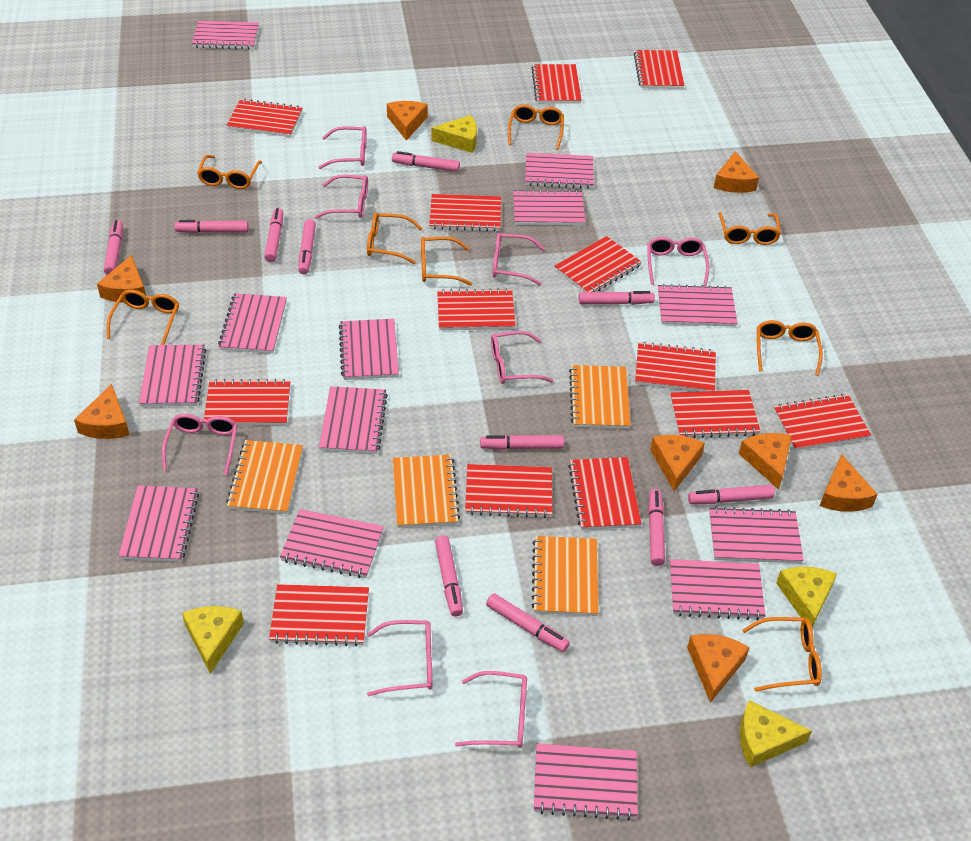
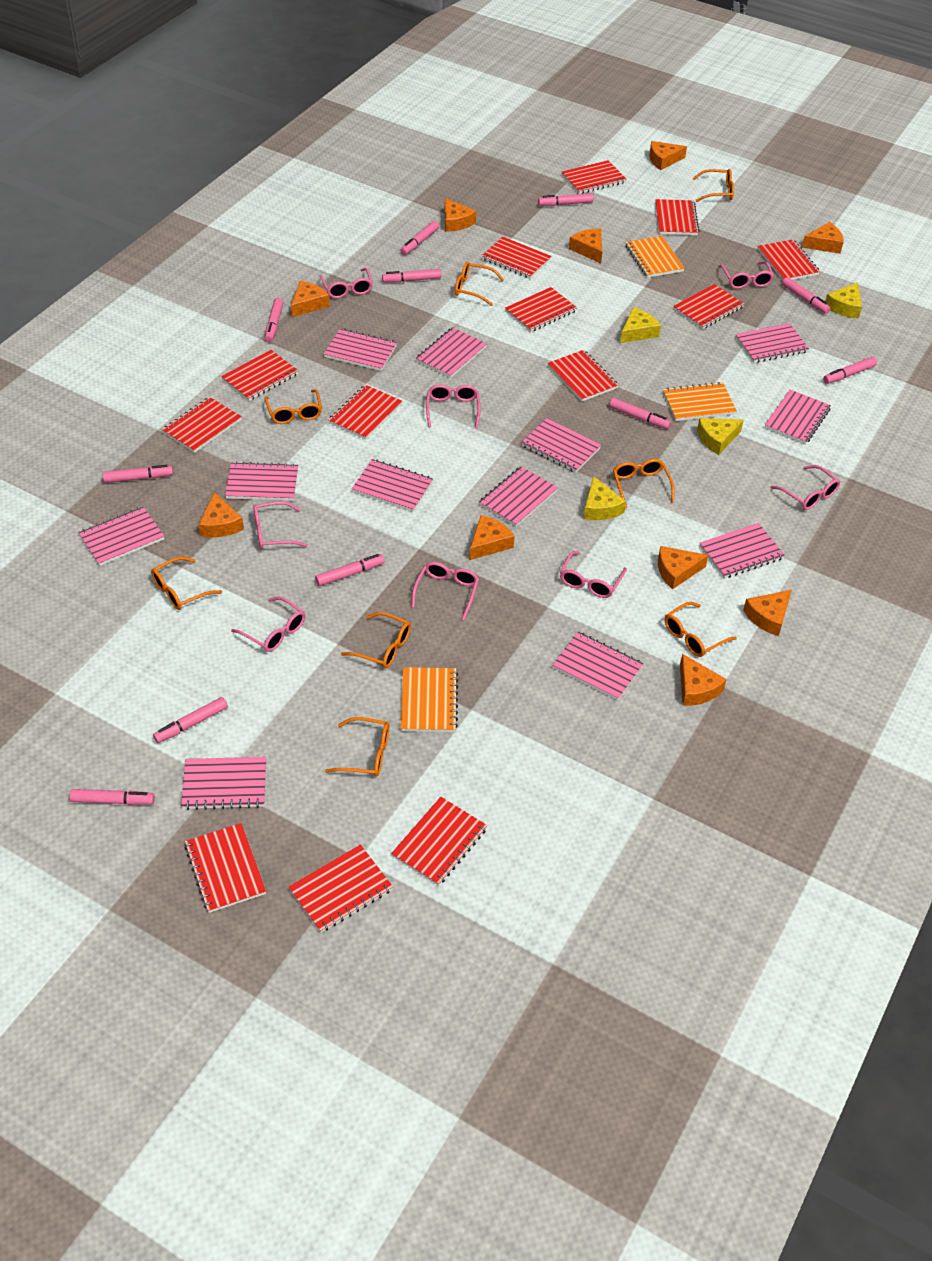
orange cheese: 8 -> 10
orange notebook: 4 -> 3
pink notebook: 13 -> 12

